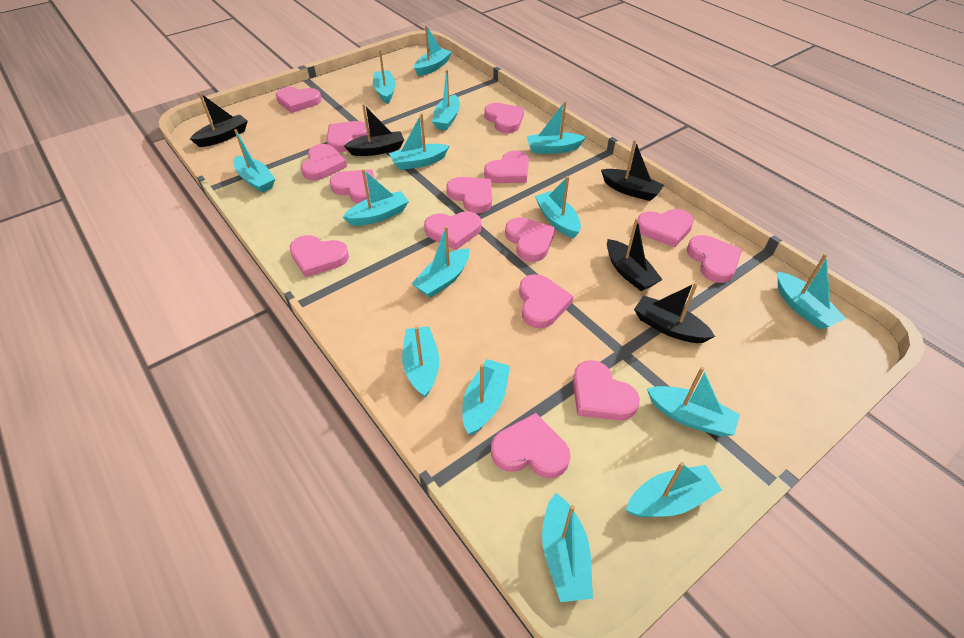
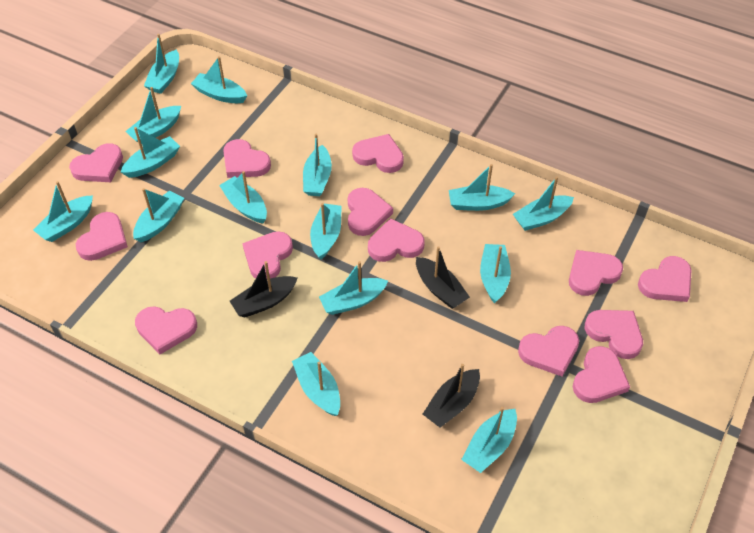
black boat: 5 -> 3
pink heart: 15 -> 13

